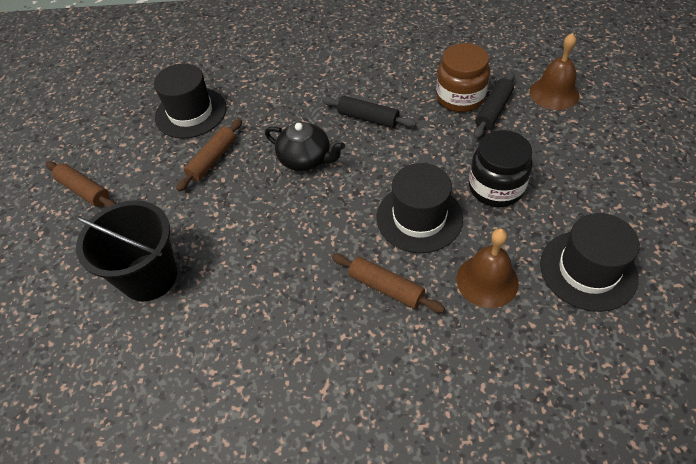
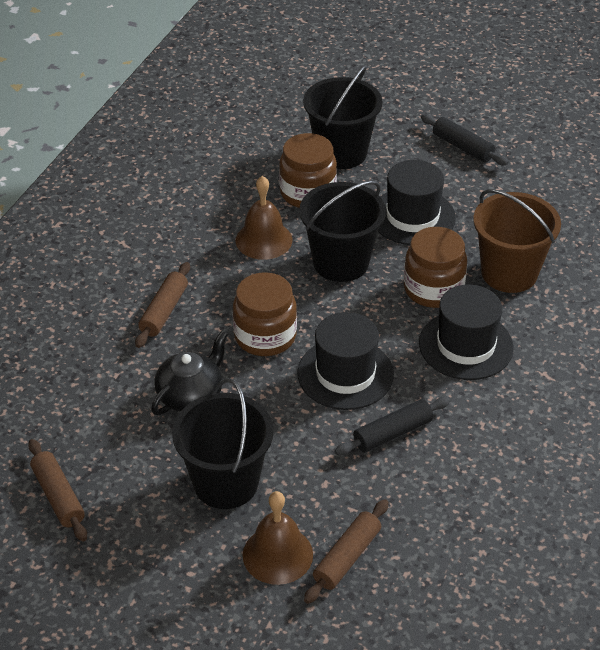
black bucket: 1 -> 3
black jar: 1 -> 0
brown bucket: 0 -> 1
brown jar: 1 -> 3

